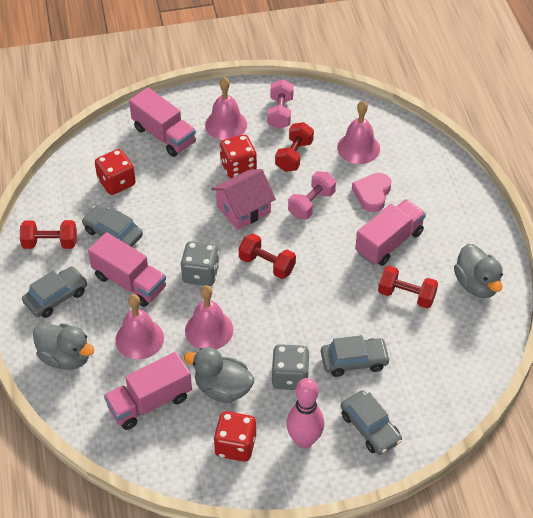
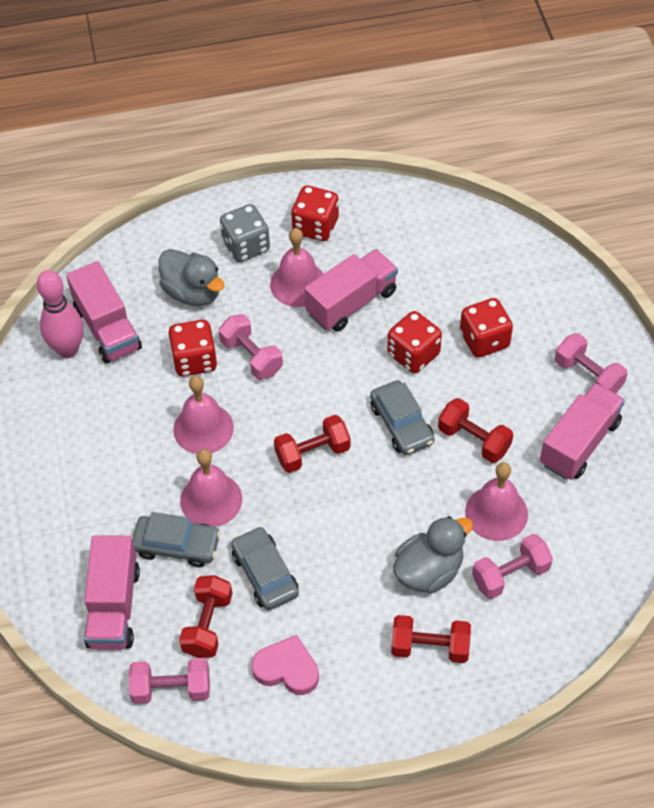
grey car: 4 -> 3
grey dice: 2 -> 1
grey duck: 3 -> 2
pink dumbbell: 2 -> 4
pink house: 1 -> 0
red dice: 3 -> 4

